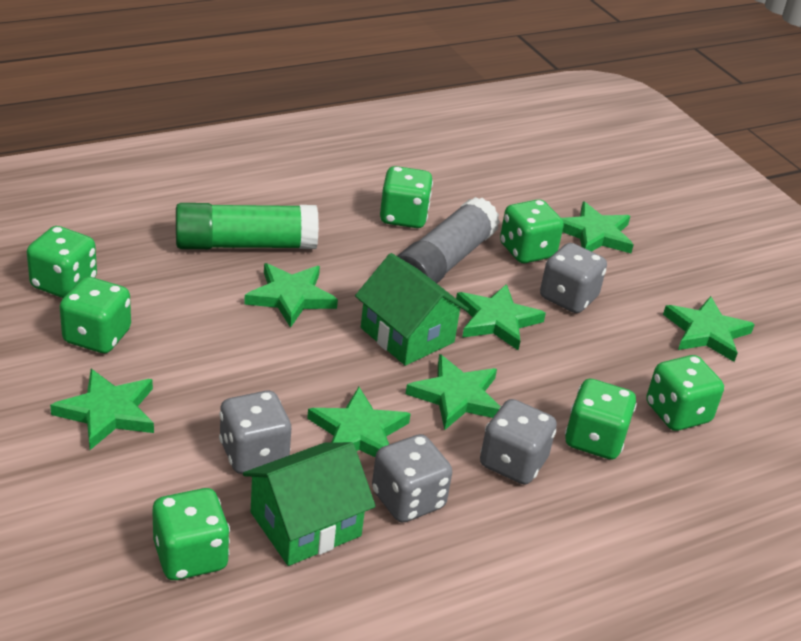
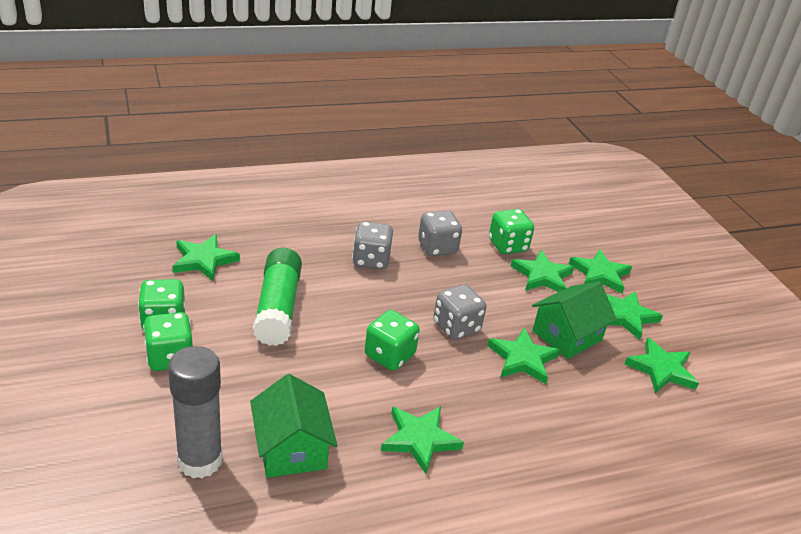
green dice: 7 -> 4
grey dice: 4 -> 3

